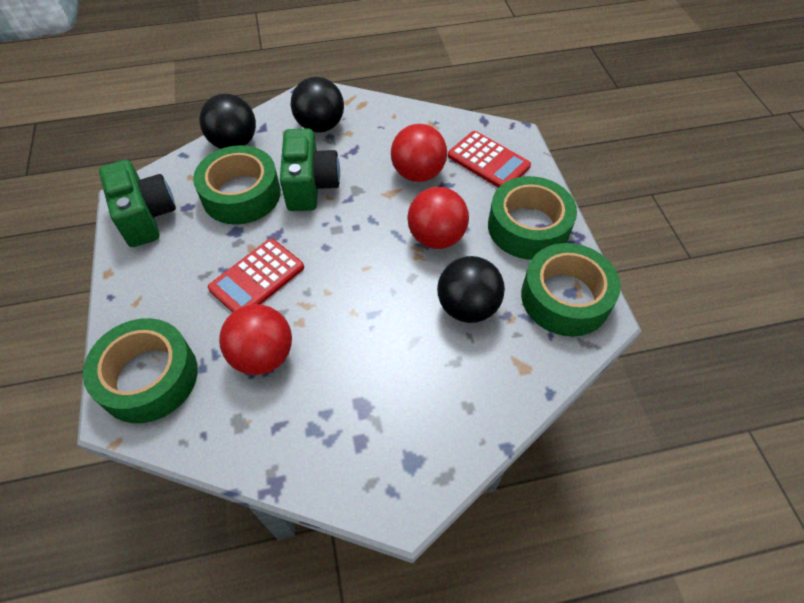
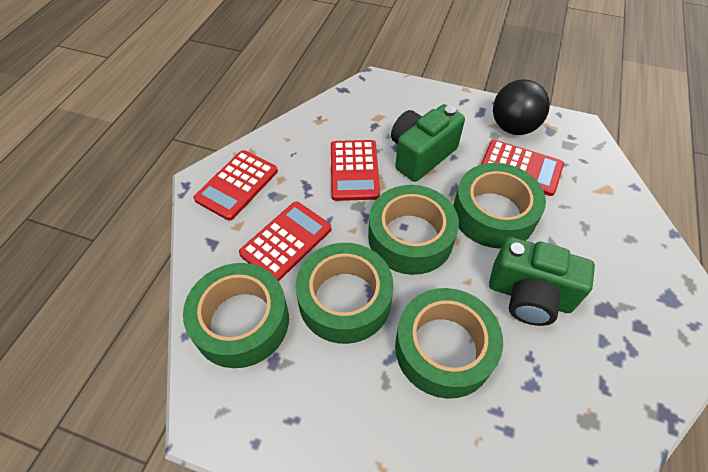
black ball: 3 -> 1
green tape: 4 -> 5
red ball: 3 -> 0
red calculator: 2 -> 4

